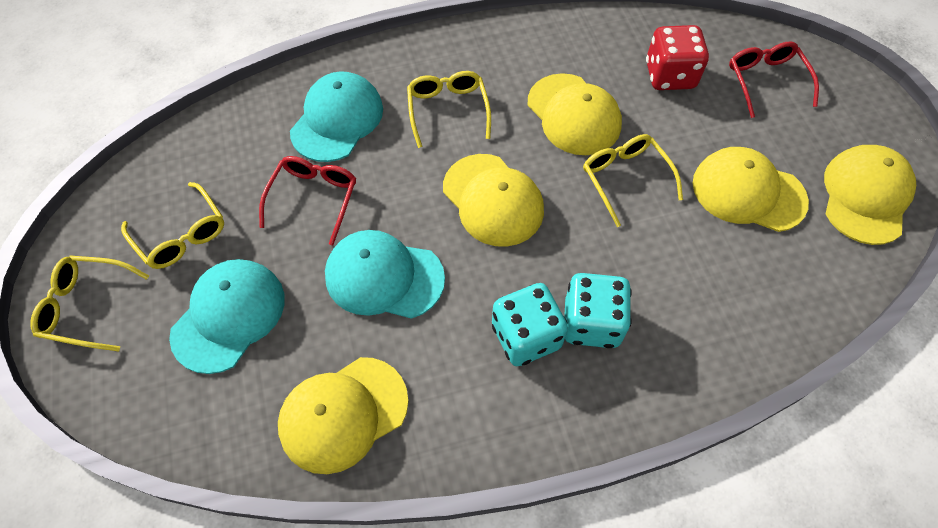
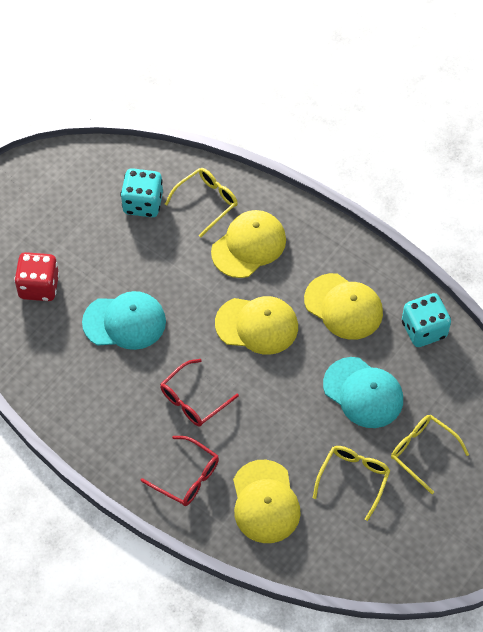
turquoise cap: 3 -> 2
yellow cap: 5 -> 4
yellow glasses: 4 -> 3

